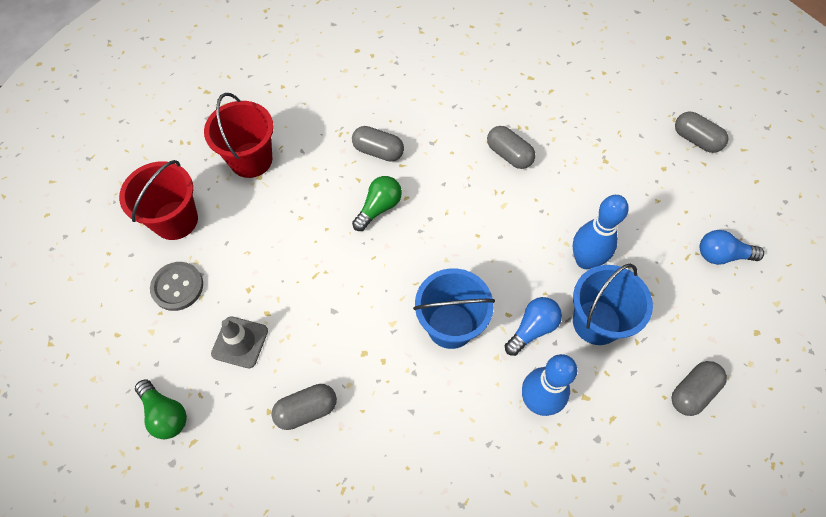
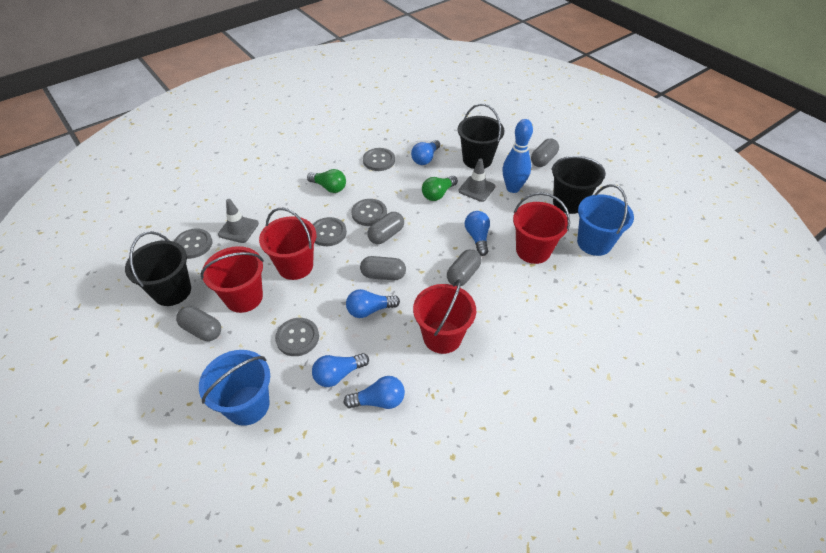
black bucket: 0 -> 3
blue bowling pin: 2 -> 1
blue light bulb: 2 -> 5
grey button: 1 -> 5
grey traffic cone: 1 -> 2
red bucket: 2 -> 4

